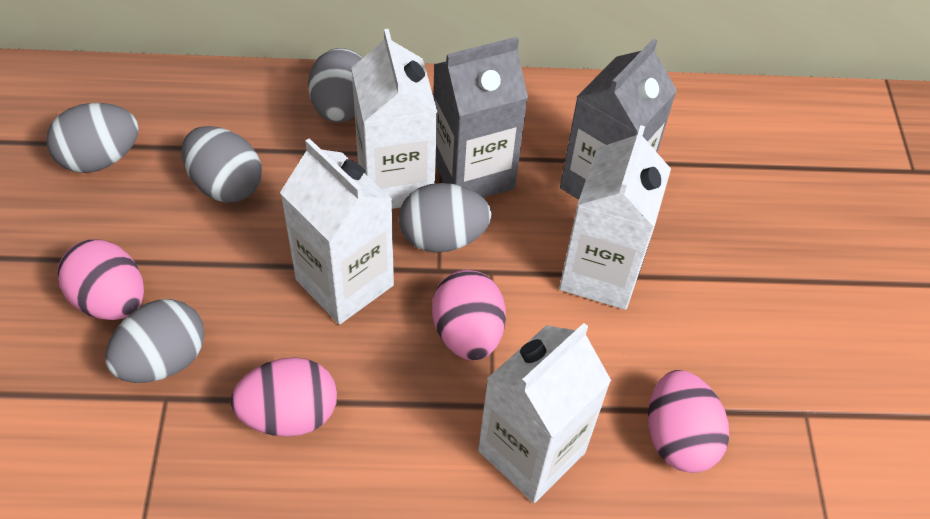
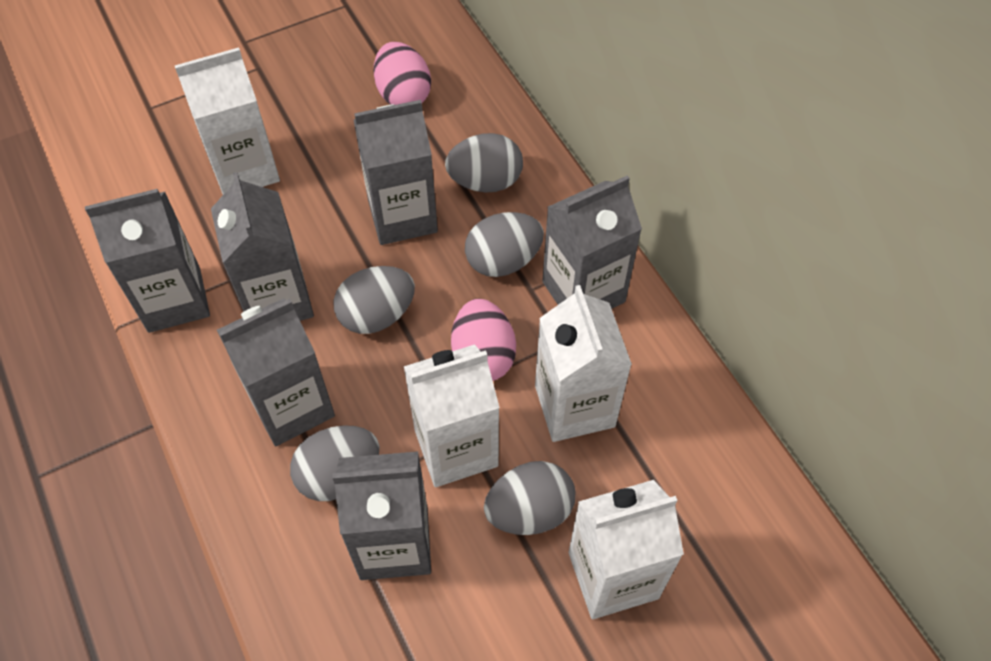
grey carton: 2 -> 6
pink egg: 4 -> 2

